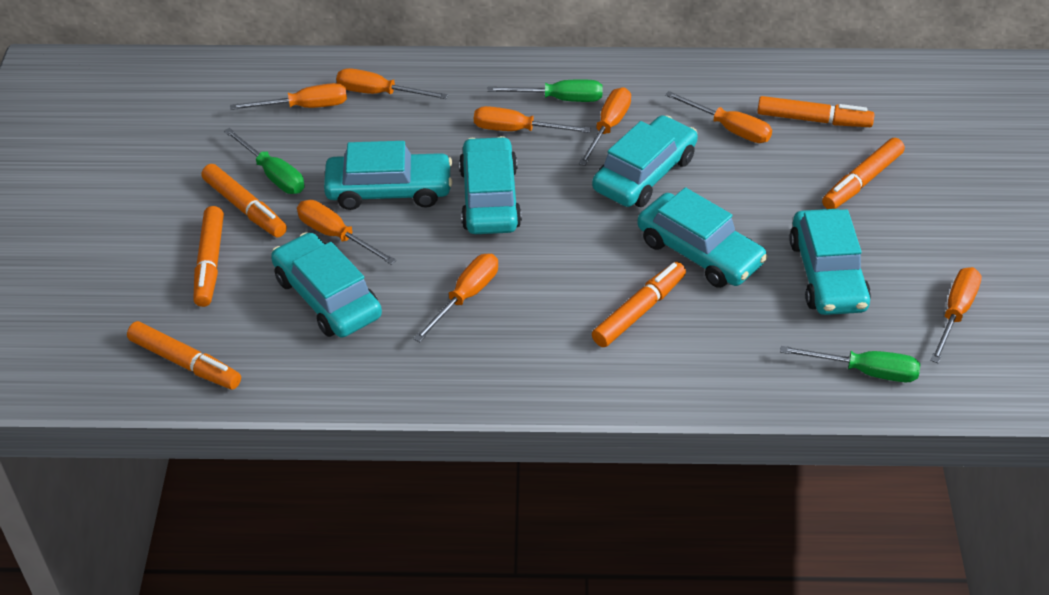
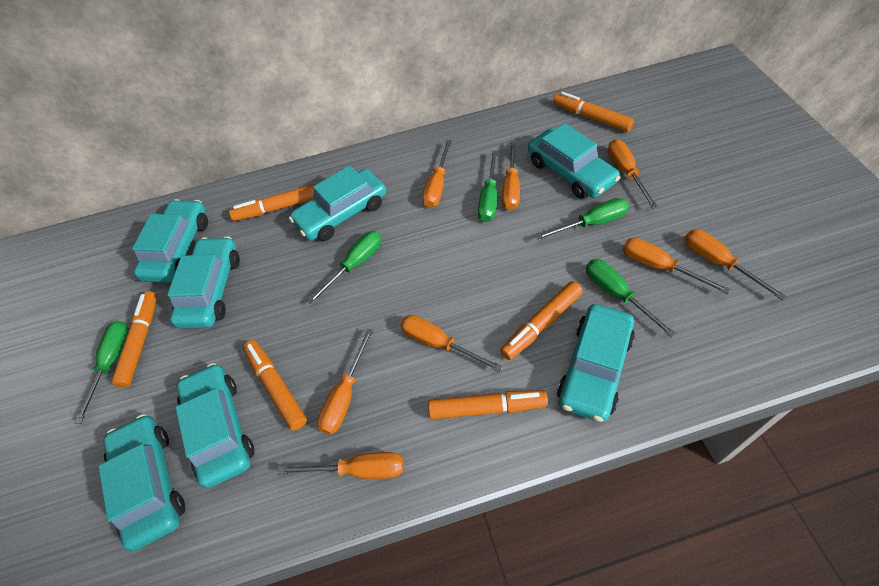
green screwdriver: 3 -> 5
turquoise car: 6 -> 7

